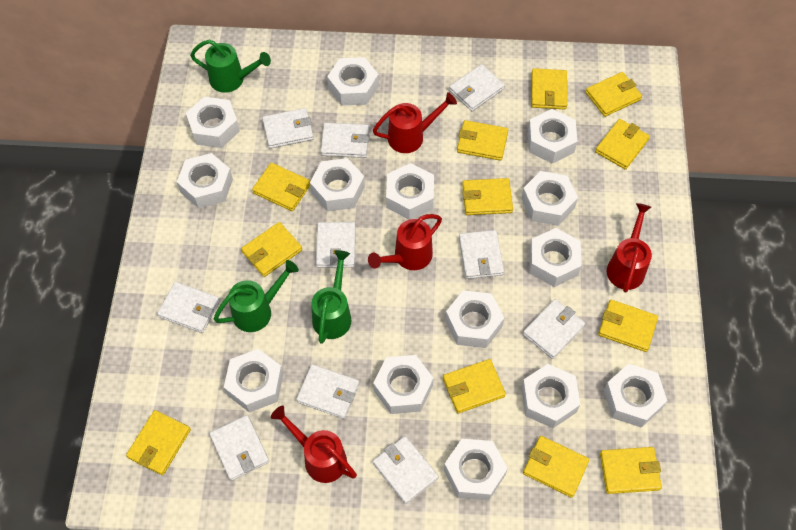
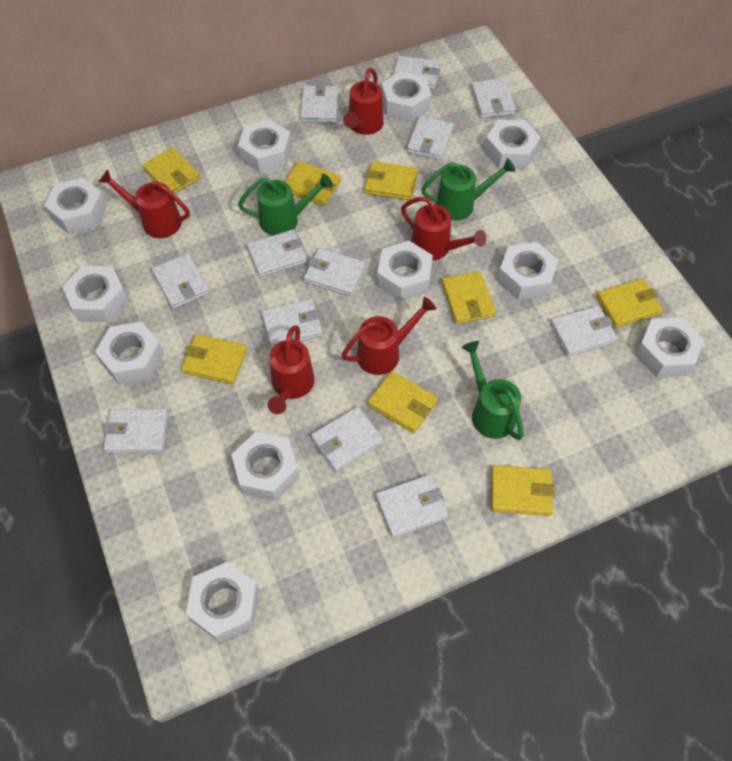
red watering can: 4 -> 5
white nut: 14 -> 11
white wallet: 10 -> 12
yellow wallet: 12 -> 8

